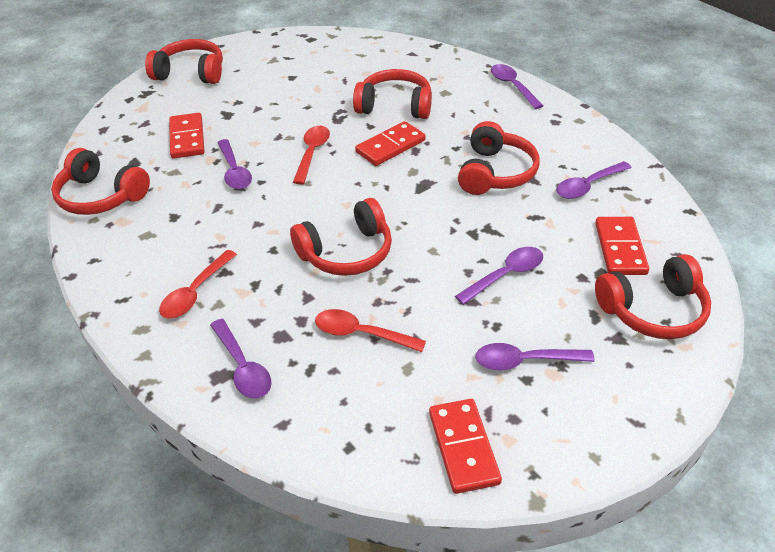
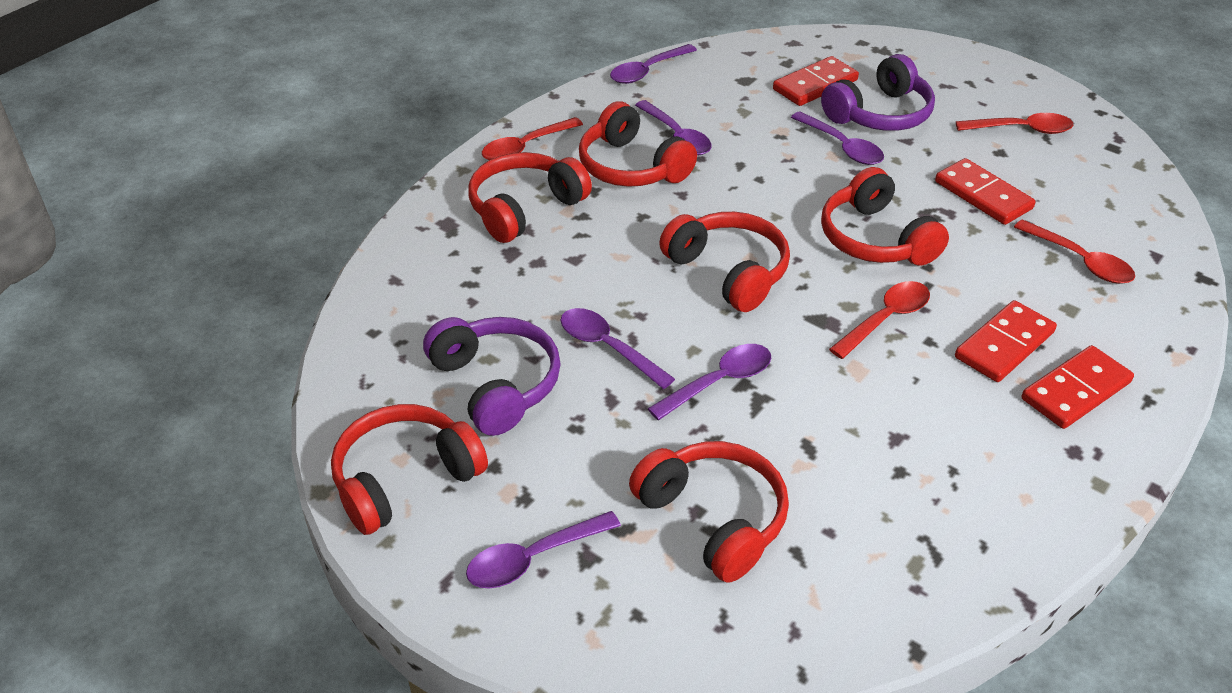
purple headphones: 0 -> 2
red spoon: 3 -> 4

